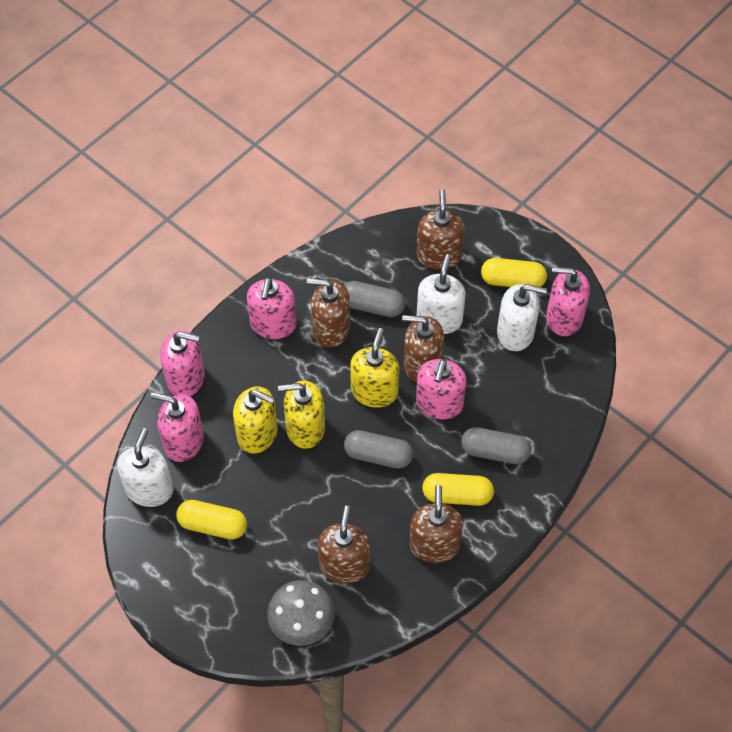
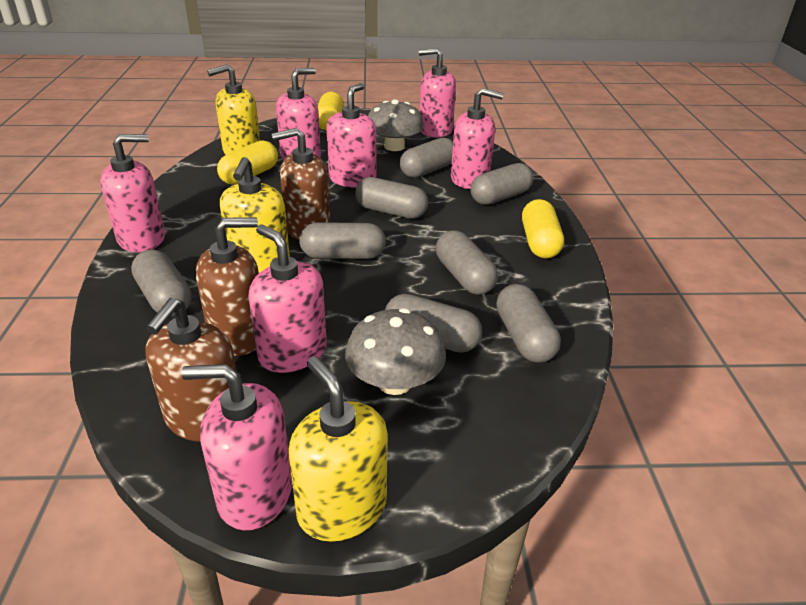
brown soap dispenser: 5 -> 3
grey capsule: 3 -> 8
grey mushroom: 1 -> 2
pink soap dispenser: 5 -> 7
white soap dispenser: 3 -> 0

